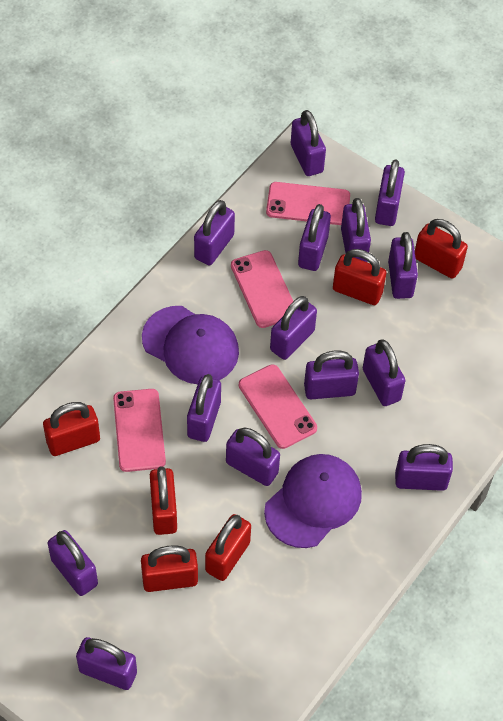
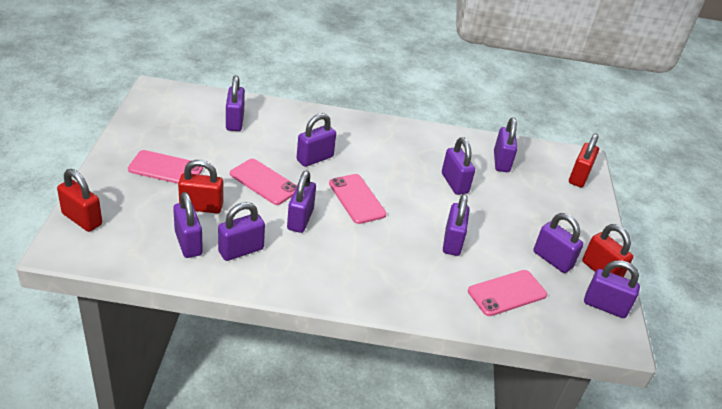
purple cap: 2 -> 0
purple padlock: 14 -> 10
red padlock: 6 -> 4

